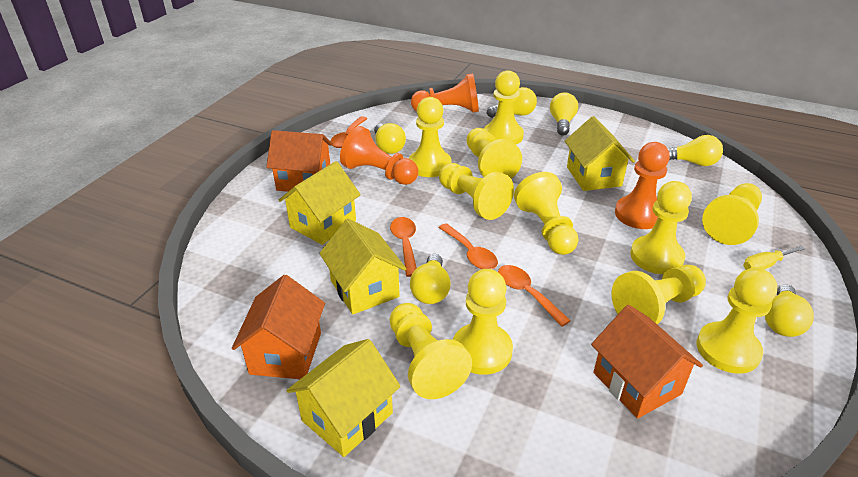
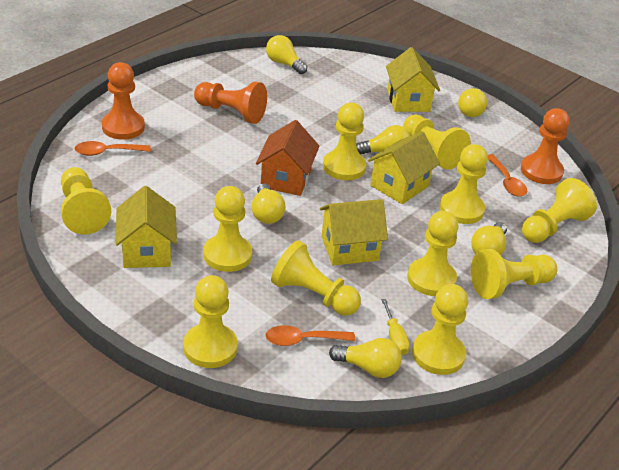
orange house: 3 -> 1
orange spoon: 4 -> 3

